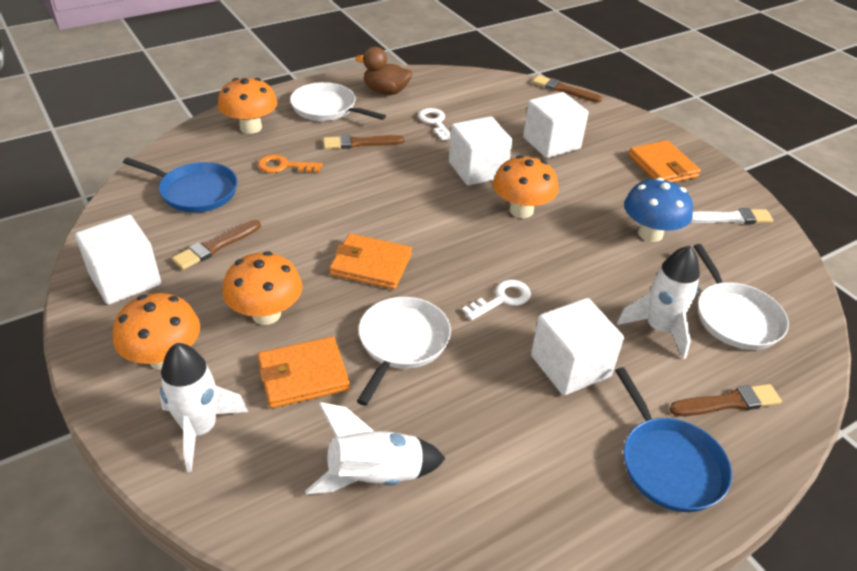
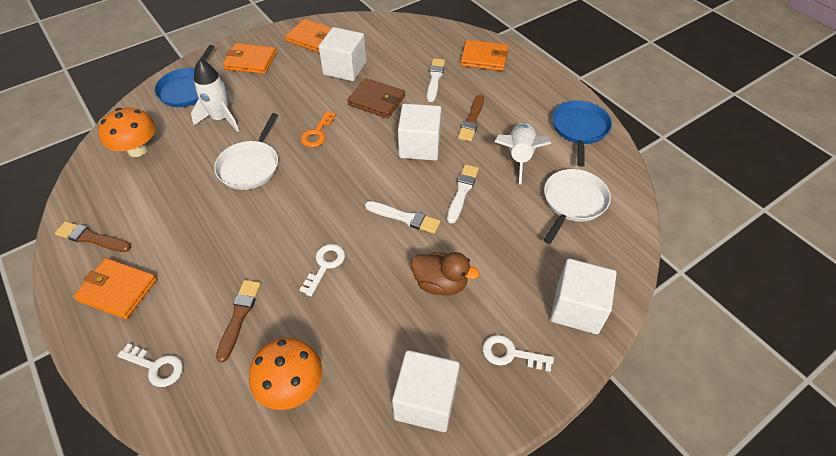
blue mushroom: 1 -> 0
brown brush: 4 -> 3
brown wallet: 0 -> 1
orange mushroom: 4 -> 2
orange wallet: 3 -> 4
white brush: 1 -> 3
white key: 2 -> 3
white pan: 3 -> 2
white rocket: 3 -> 2

